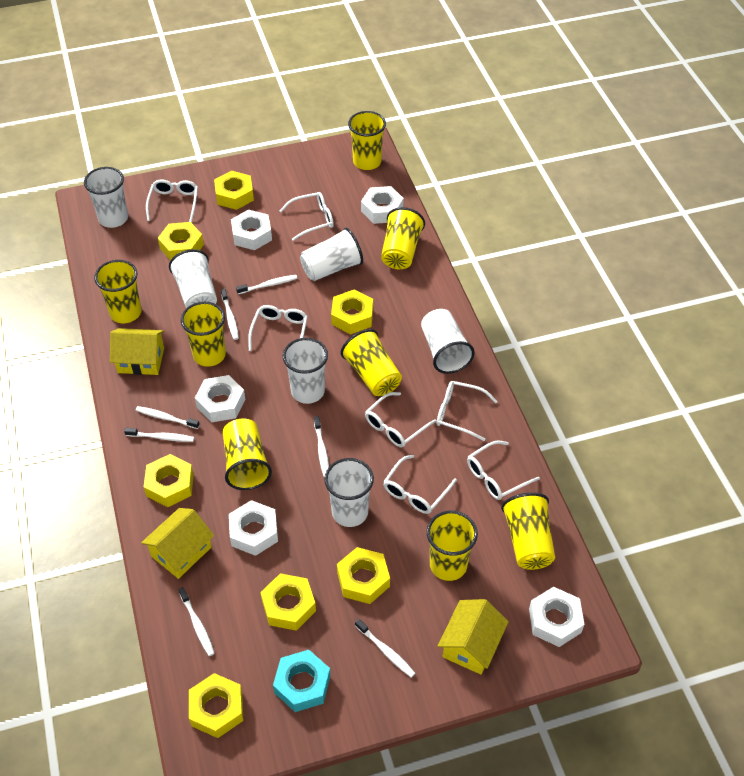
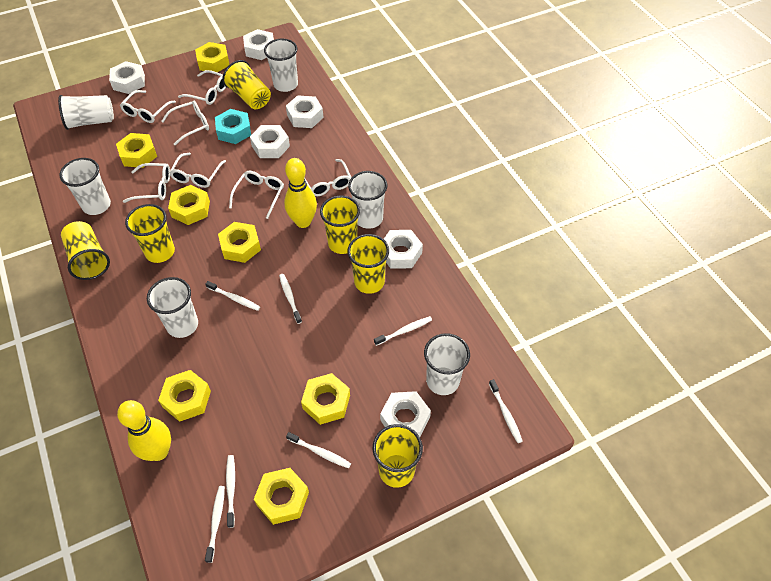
white nut: 5 -> 6
yellow bowling pin: 0 -> 2
yellow cup: 8 -> 6
yellow house: 3 -> 0

